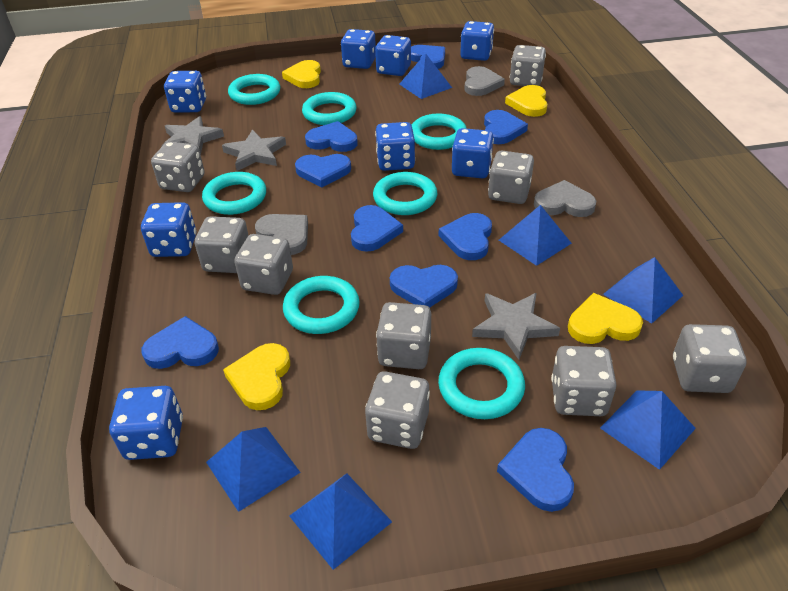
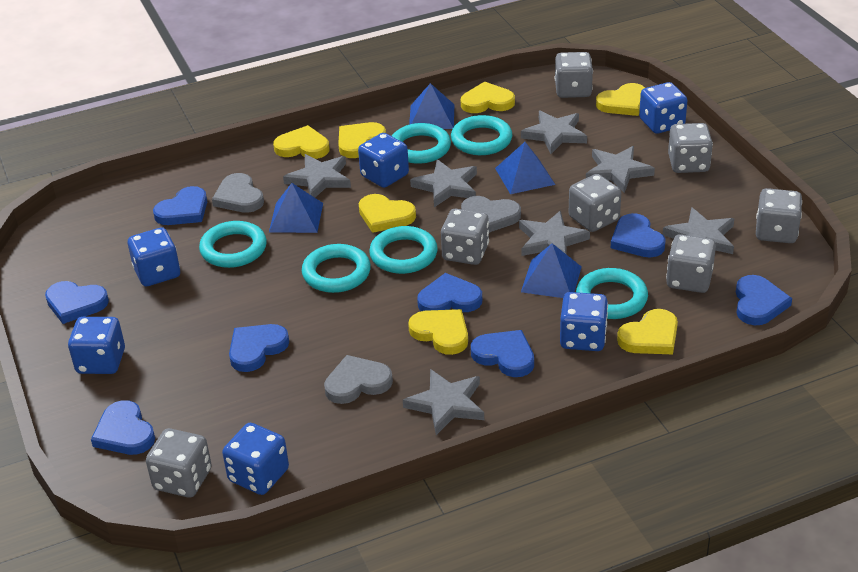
blue dice: 8 -> 6
blue heart: 9 -> 8
blue pyramid: 6 -> 4
grey dice: 9 -> 7
grey star: 3 -> 7
turquoise ring: 7 -> 6
yellow heart: 4 -> 7

